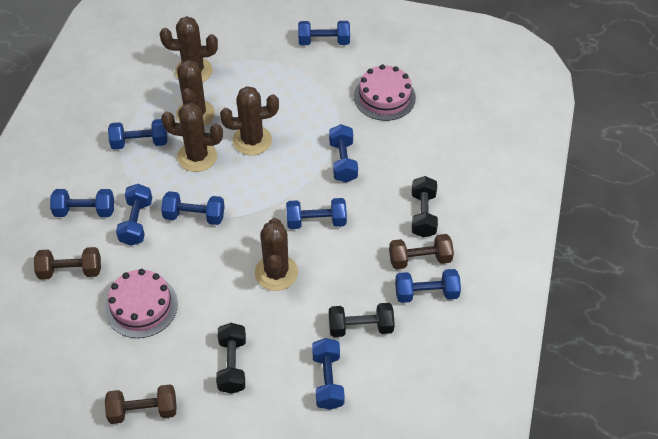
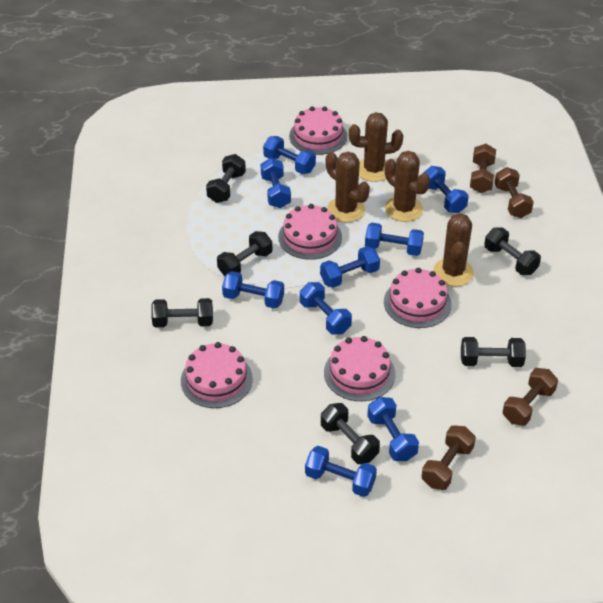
black dumbbell: 3 -> 6
brown cactus: 5 -> 4
brown dumbbell: 3 -> 4
pink cake: 2 -> 5

